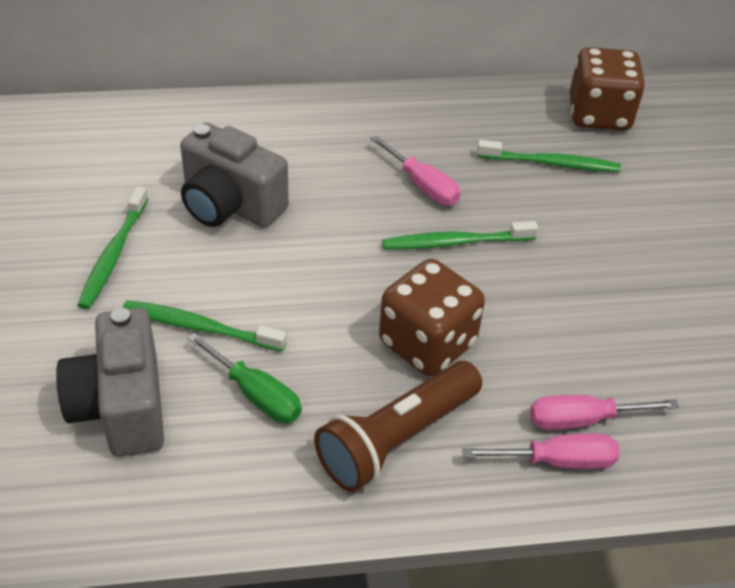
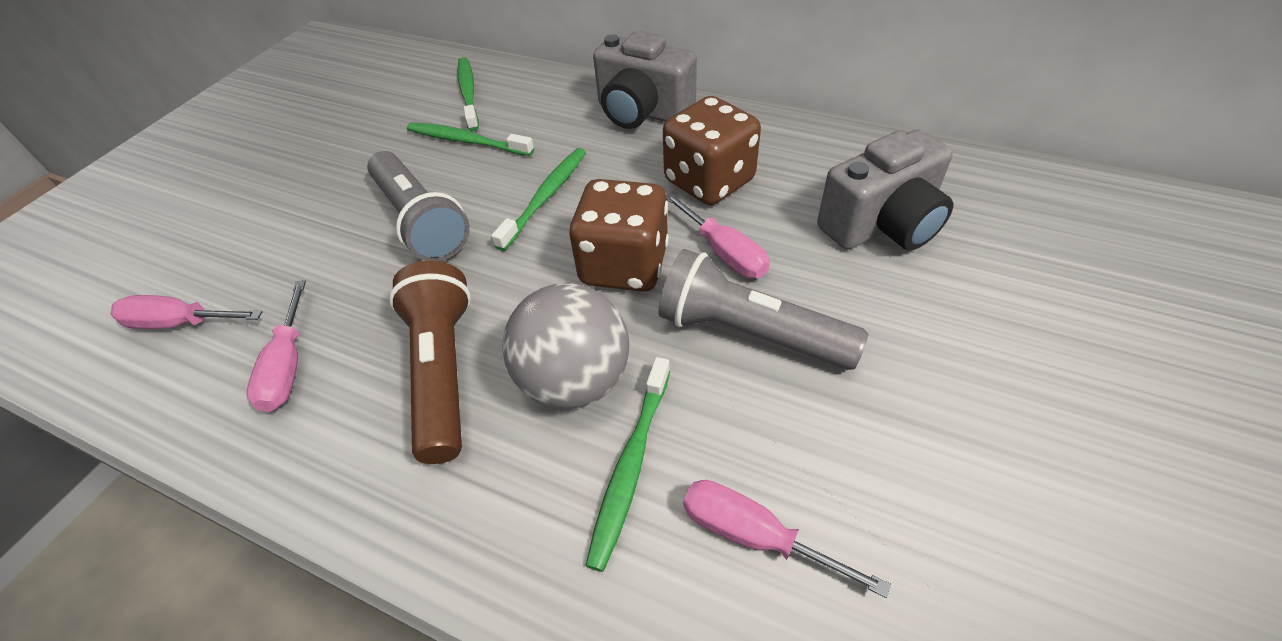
green screwdriver: 1 -> 0
grey ball: 0 -> 1
grey flashlight: 0 -> 2
pink screwdriver: 3 -> 4

